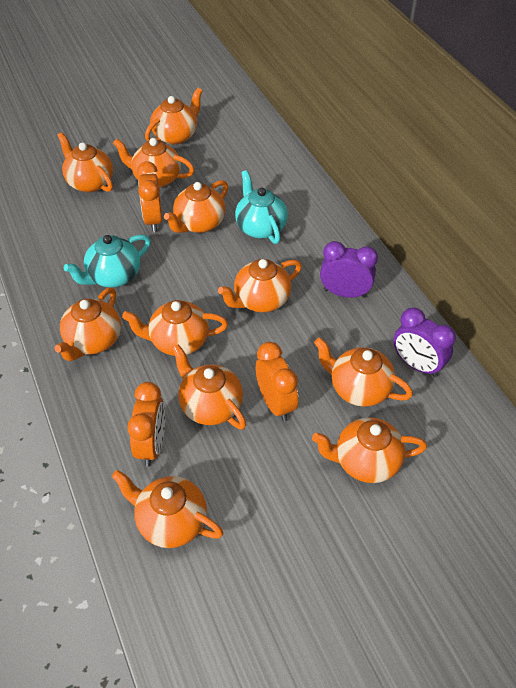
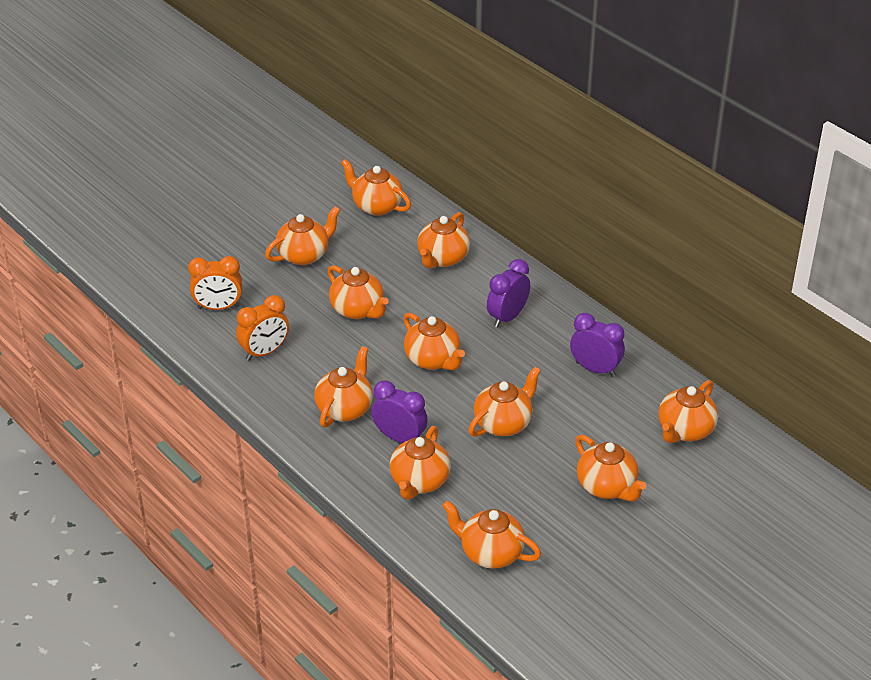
orange clock: 3 -> 2
purple clock: 2 -> 3
turquoise teapot: 2 -> 0

